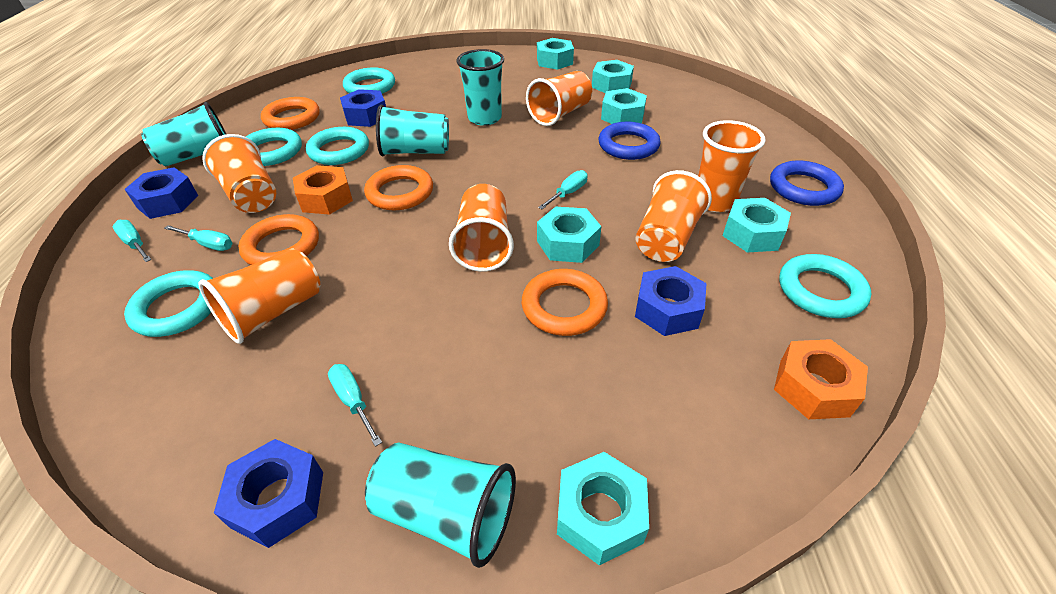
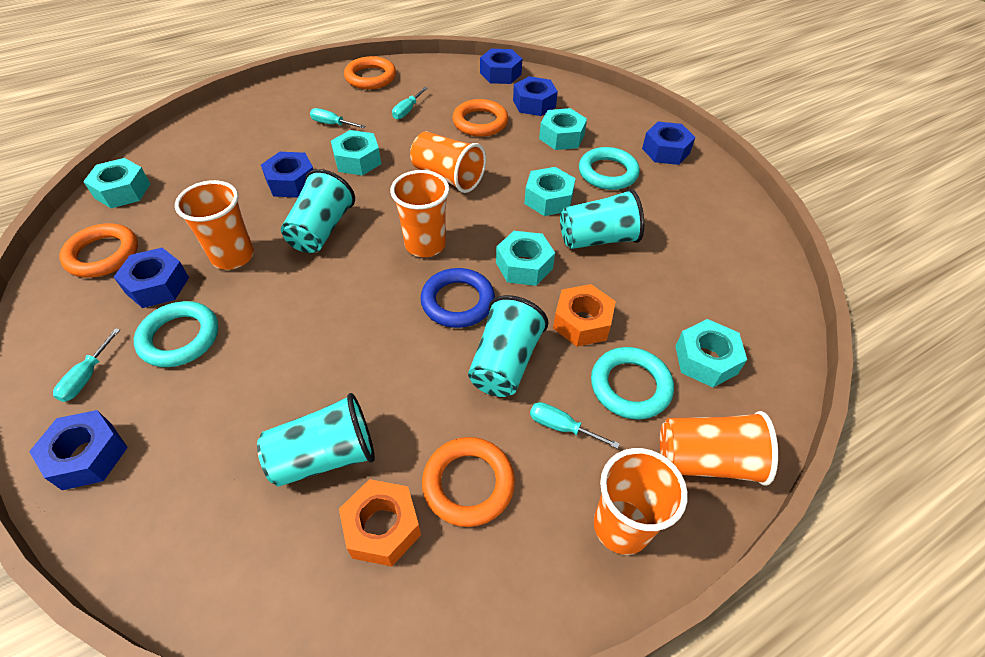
blue nut: 4 -> 6
blue ring: 2 -> 1
orange cup: 6 -> 5
turquoise ring: 5 -> 3

